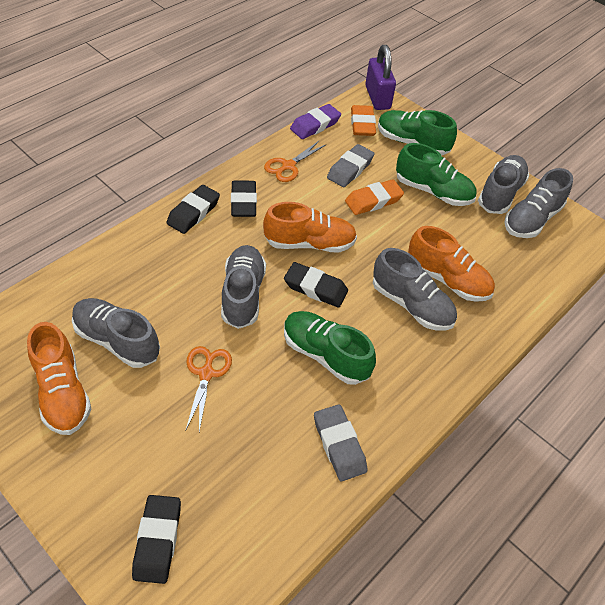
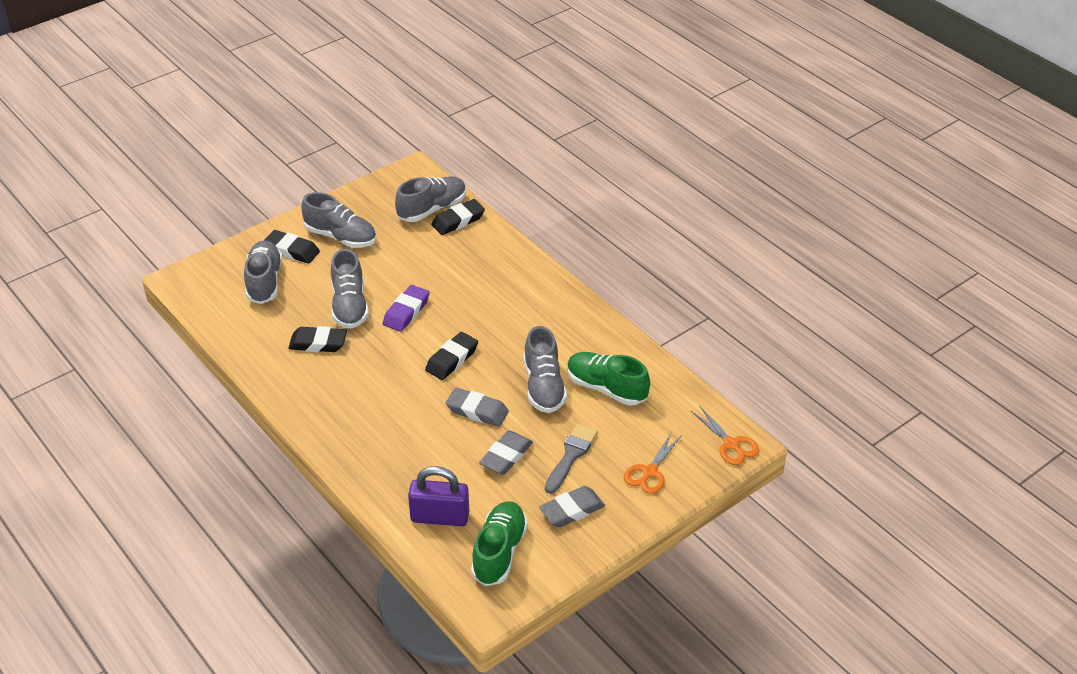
green shoe: 3 -> 2
grey brush: 0 -> 1
grey eraser: 2 -> 3
orange eraser: 2 -> 0
orange shoe: 3 -> 0

